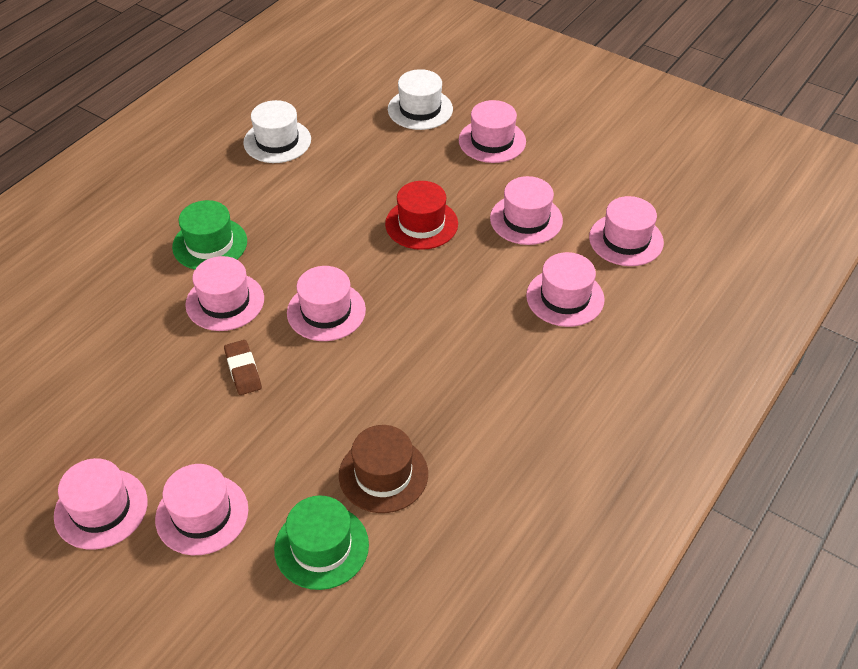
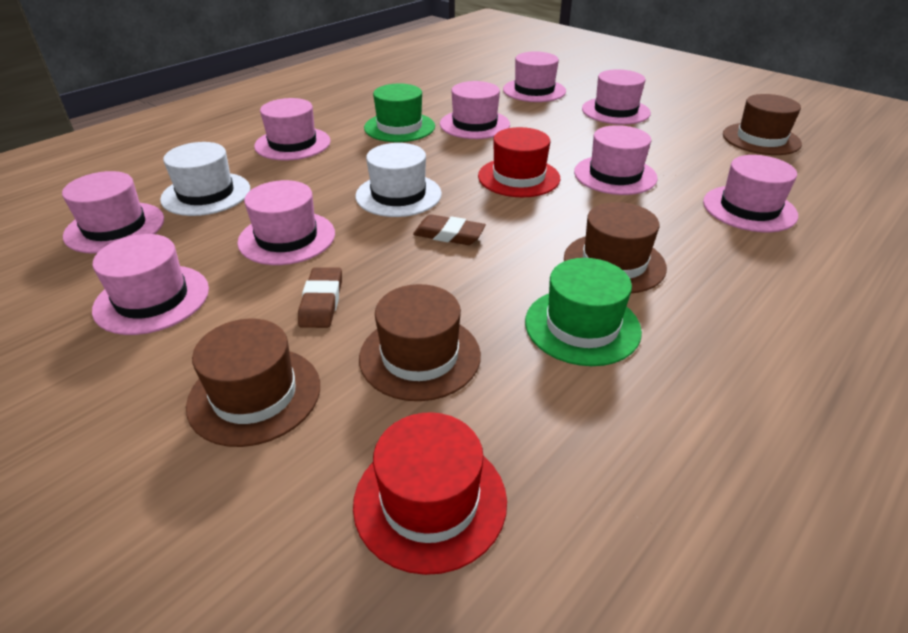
brown eraser: 1 -> 2
brown hat: 1 -> 4
pink hat: 8 -> 9
red hat: 1 -> 2

